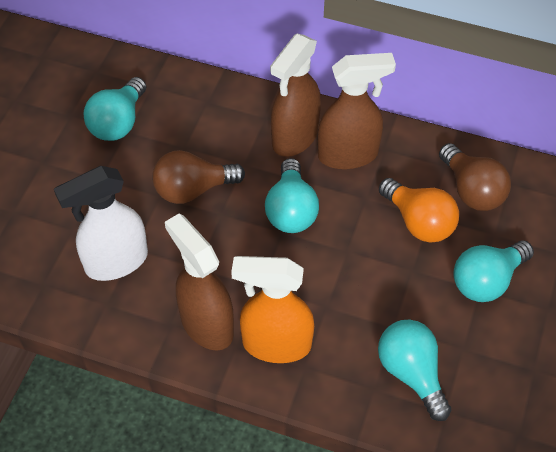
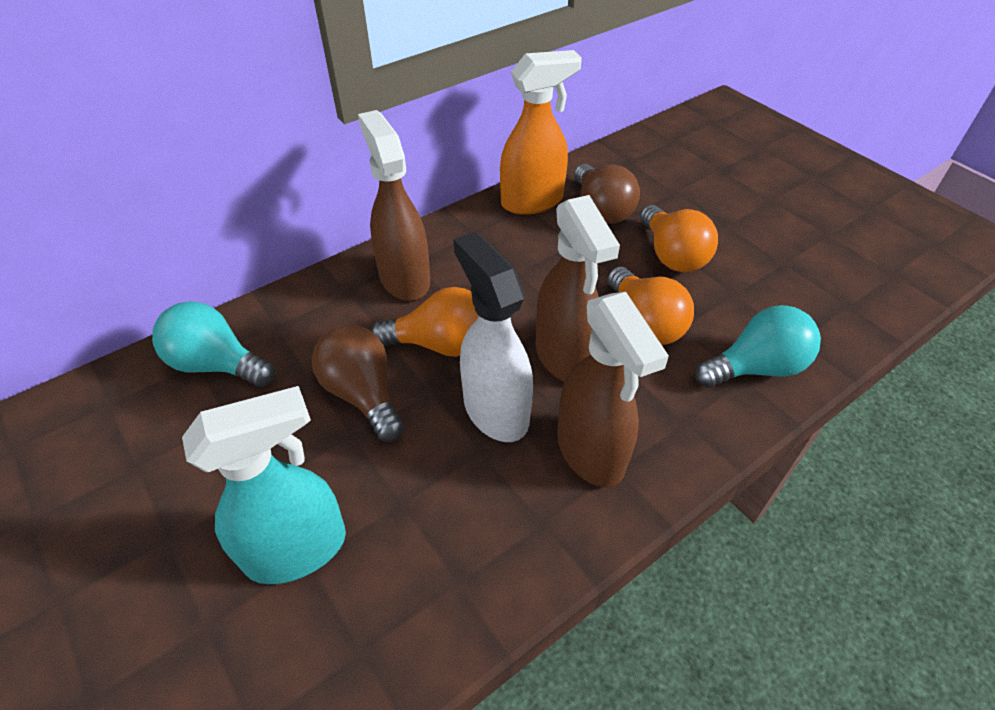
orange light bulb: 1 -> 3
turquoise light bulb: 4 -> 2
turquoise spray bottle: 0 -> 1

